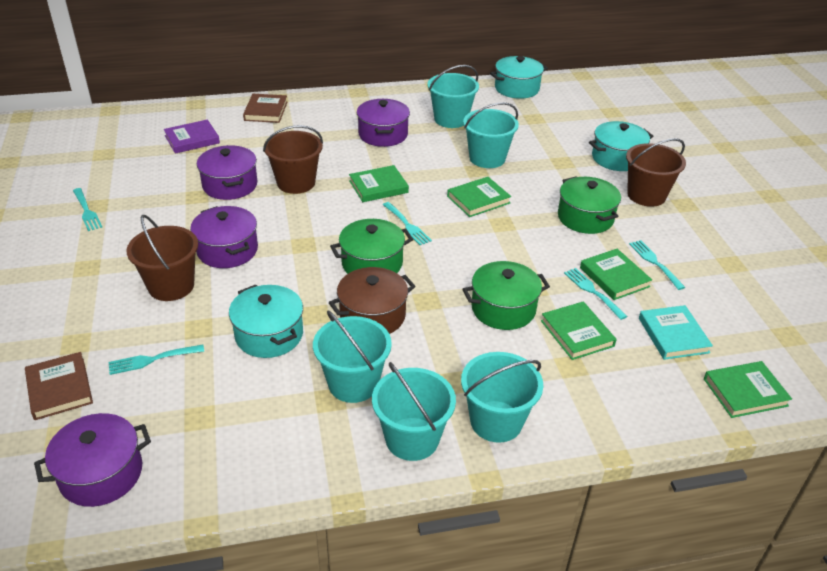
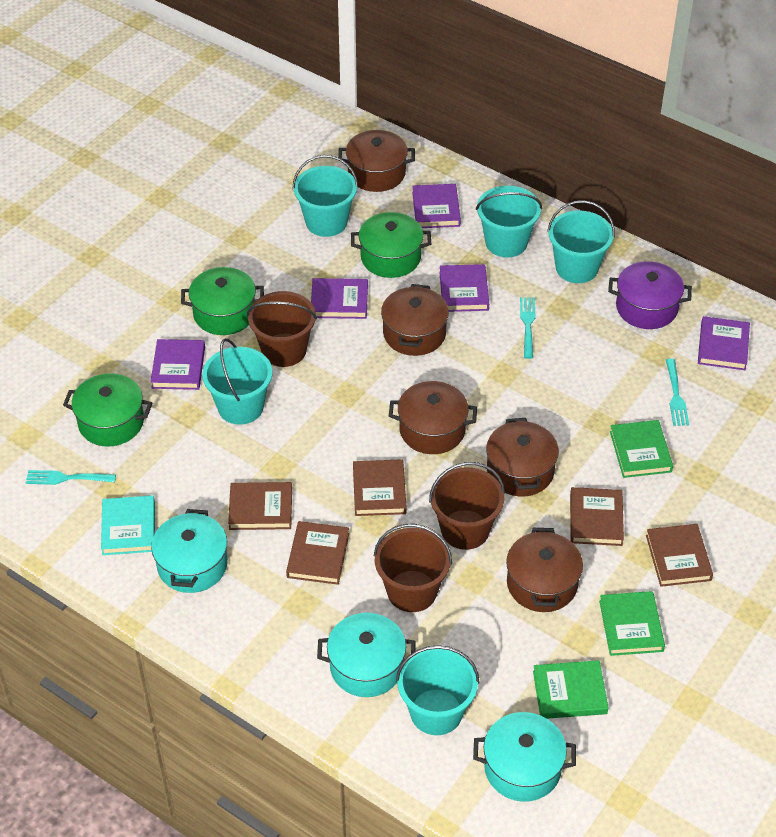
brown book: 2 -> 5
brown pot: 1 -> 5
green book: 5 -> 3
purple book: 1 -> 5
purple pot: 4 -> 1
turquoise fork: 5 -> 3

